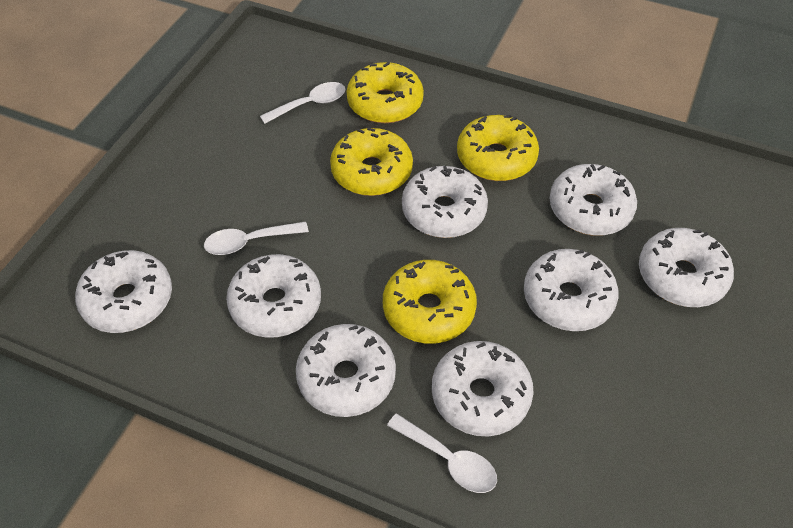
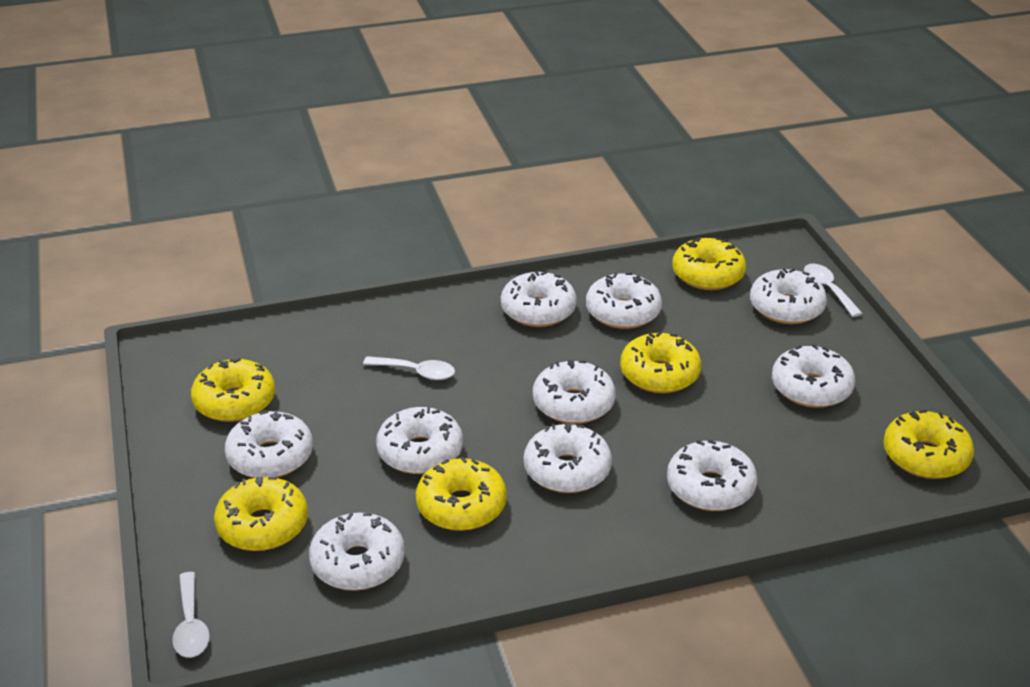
white donut: 8 -> 10
yellow donut: 4 -> 6

